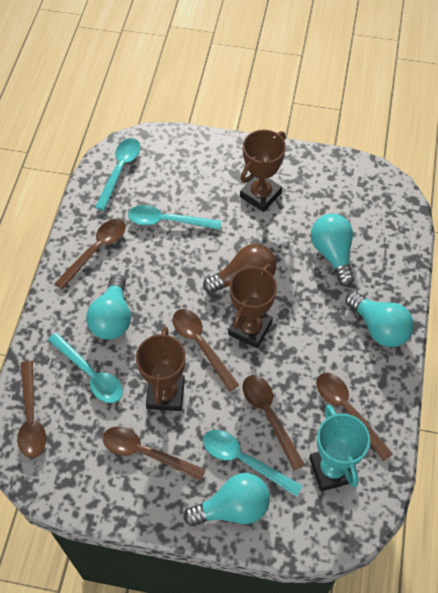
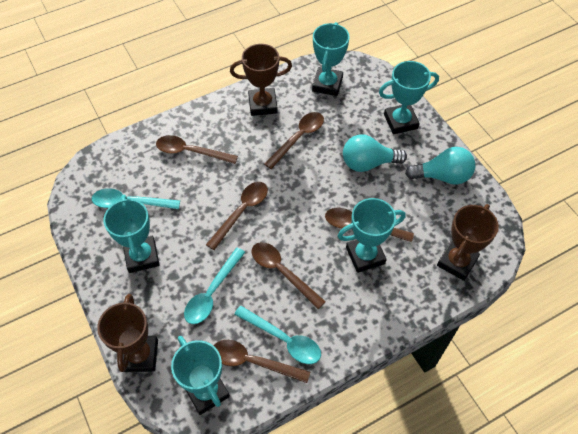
brown light bulb: 1 -> 0
turquoise light bulb: 4 -> 2
turquoise spoon: 4 -> 3
turquoise trophy: 1 -> 5

